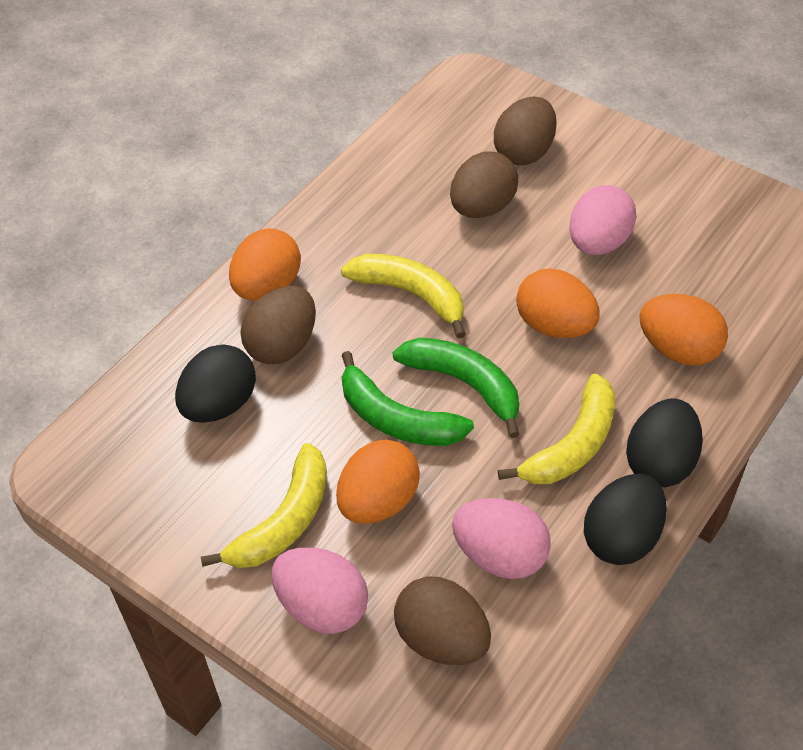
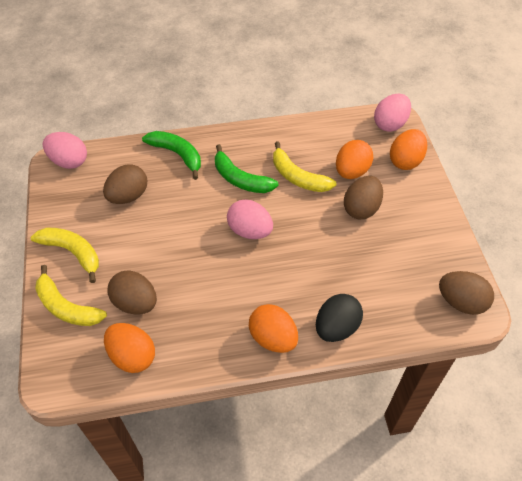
black egg: 3 -> 1

